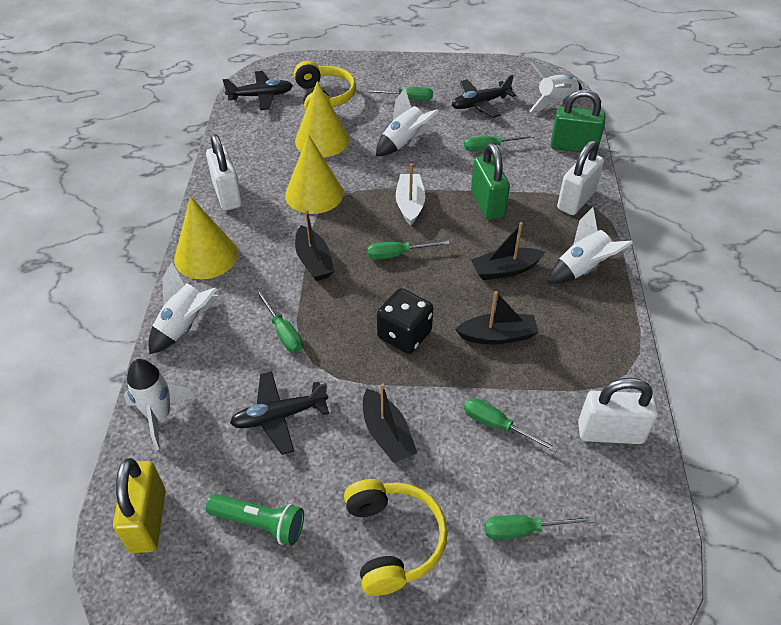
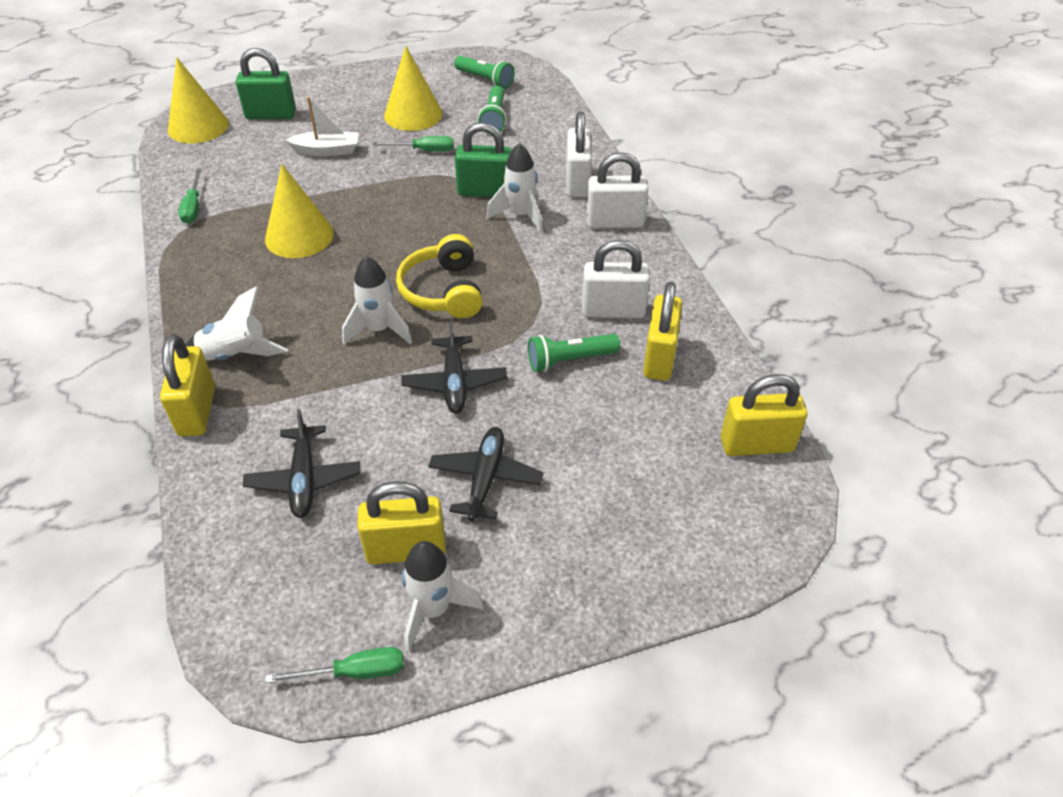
black boat: 4 -> 0
black dice: 1 -> 0
green flashlight: 1 -> 3
green screwdriver: 6 -> 3
white rocket: 5 -> 4
yellow headphones: 2 -> 1
yellow padlock: 1 -> 4

